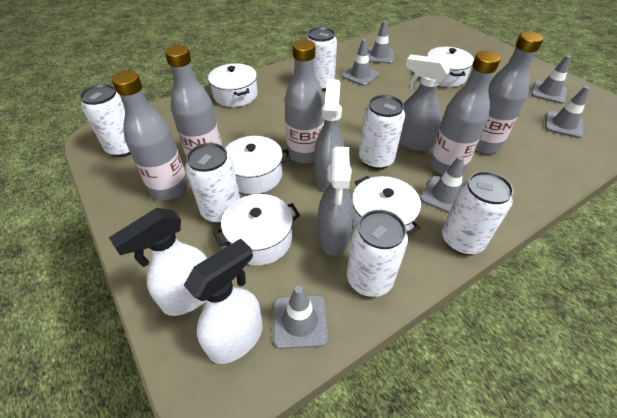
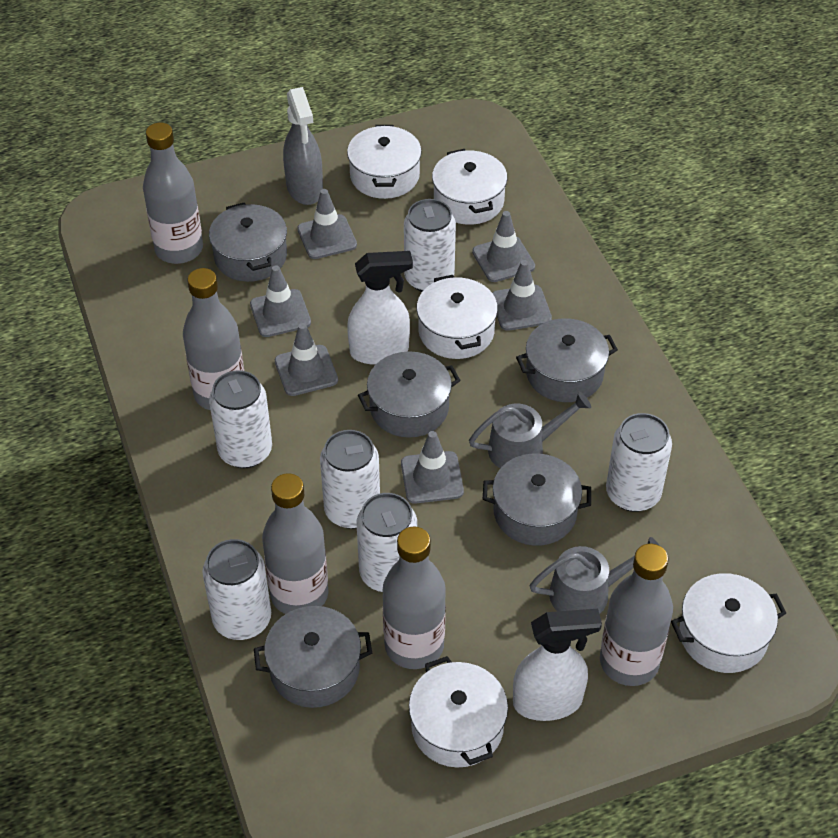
grey pot: 0 -> 5
grey spray bottle: 3 -> 1
grey watering can: 0 -> 2

